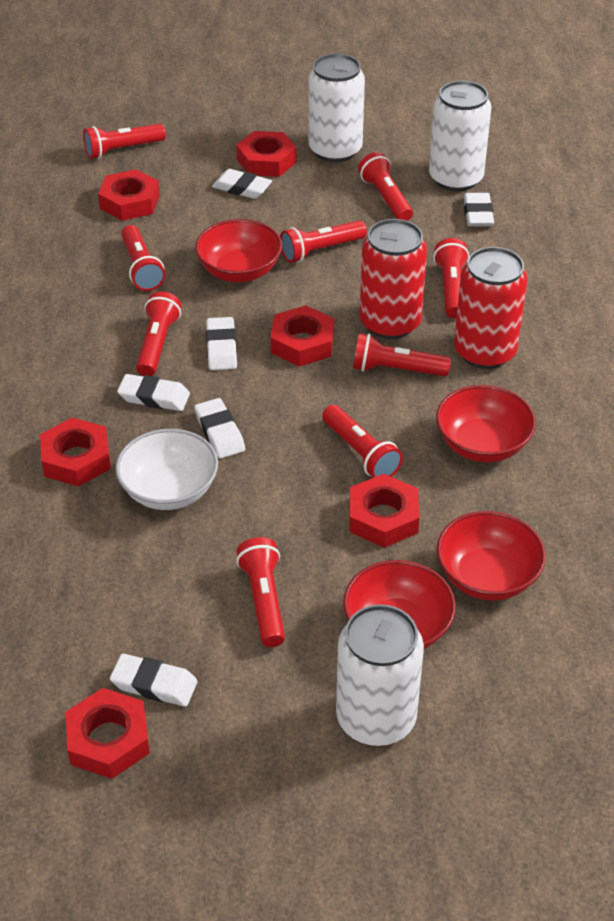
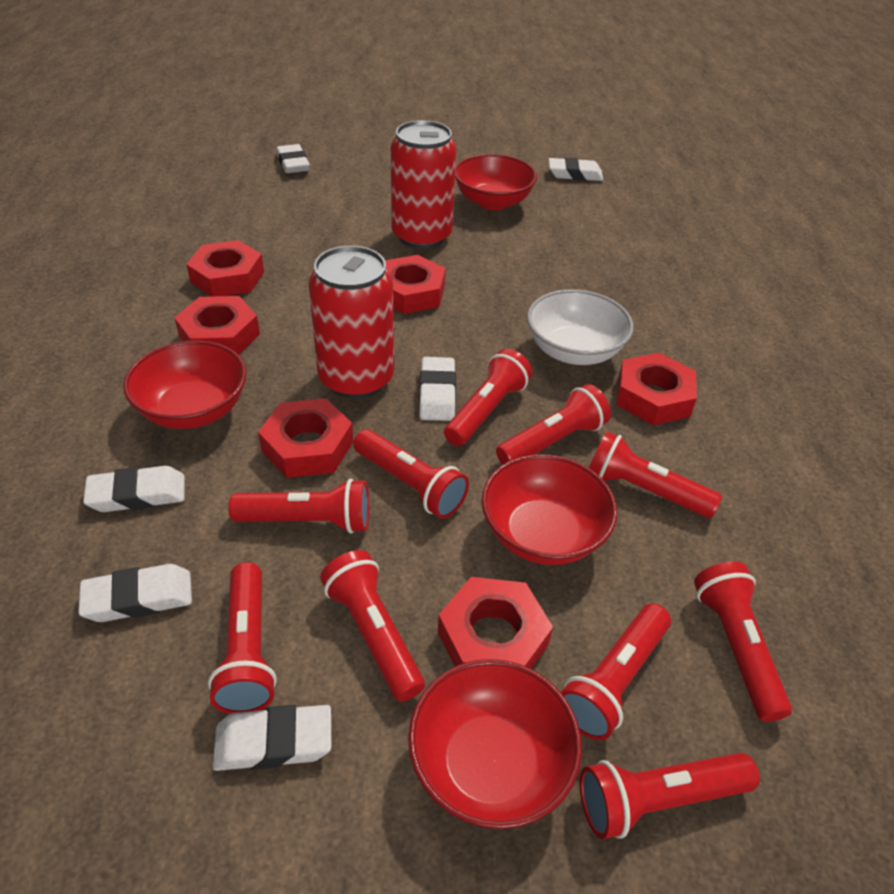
red flashlight: 9 -> 10
white can: 3 -> 0

